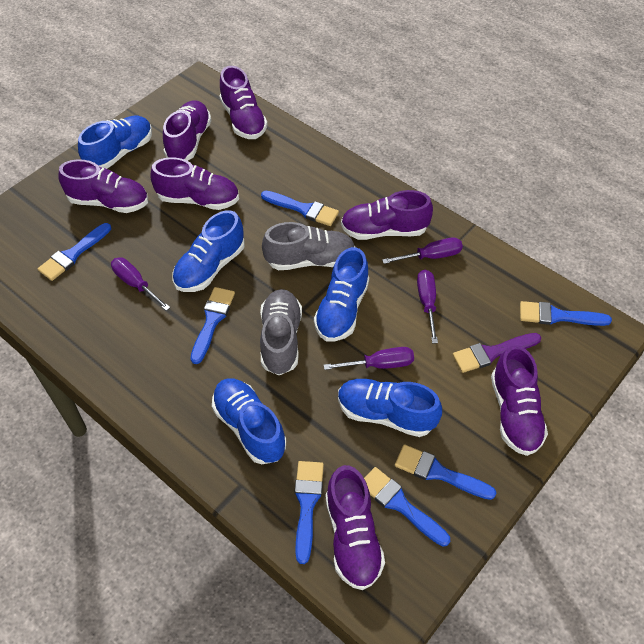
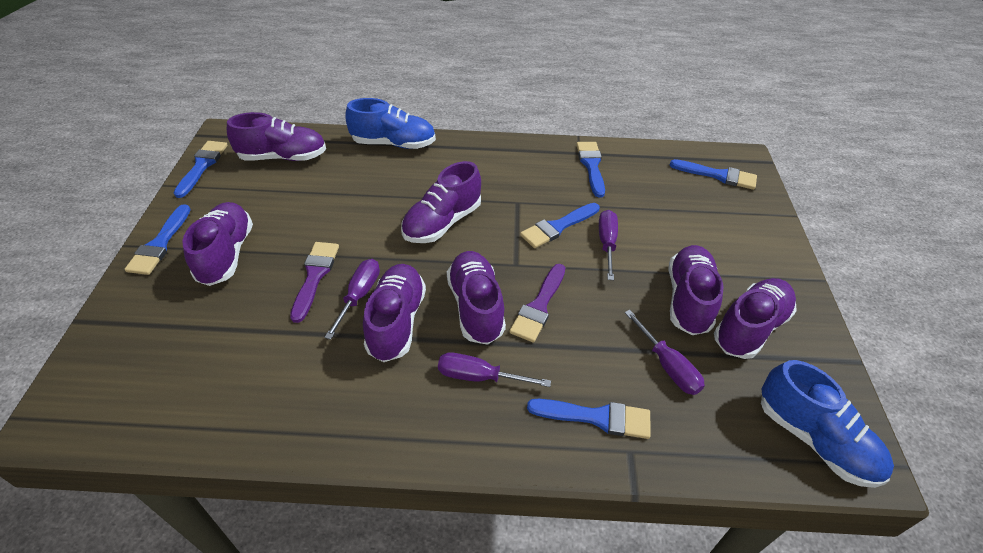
blue brush: 7 -> 6
blue shoe: 5 -> 2
grey shoe: 2 -> 0
purple brush: 1 -> 2

